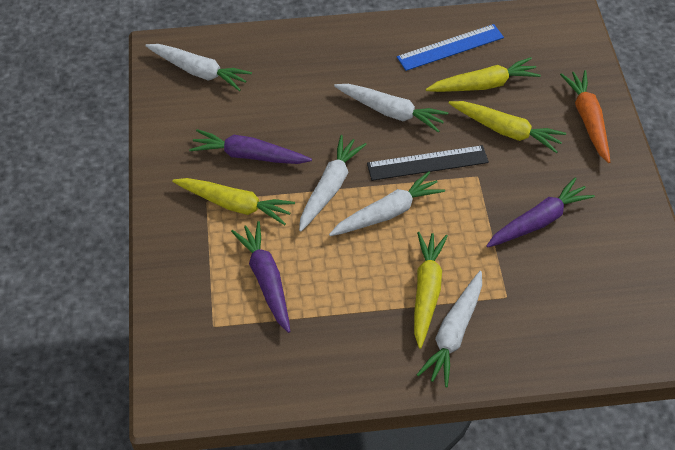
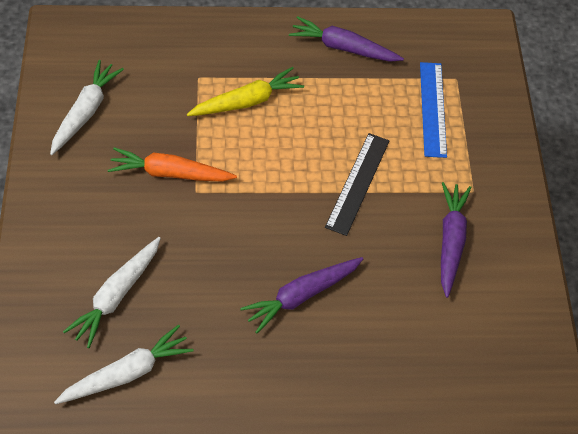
white carrot: 5 -> 3
yellow carrot: 4 -> 1

